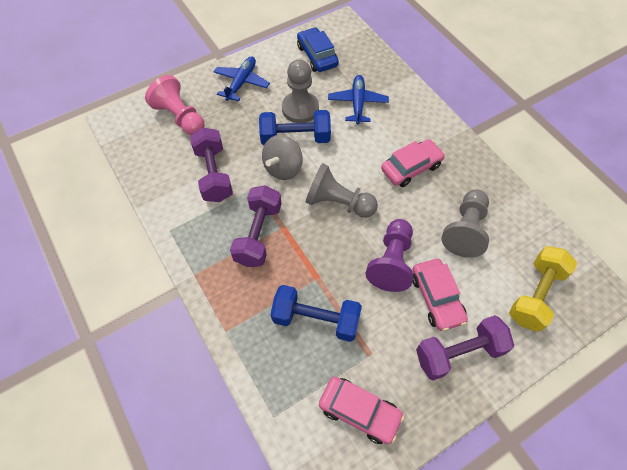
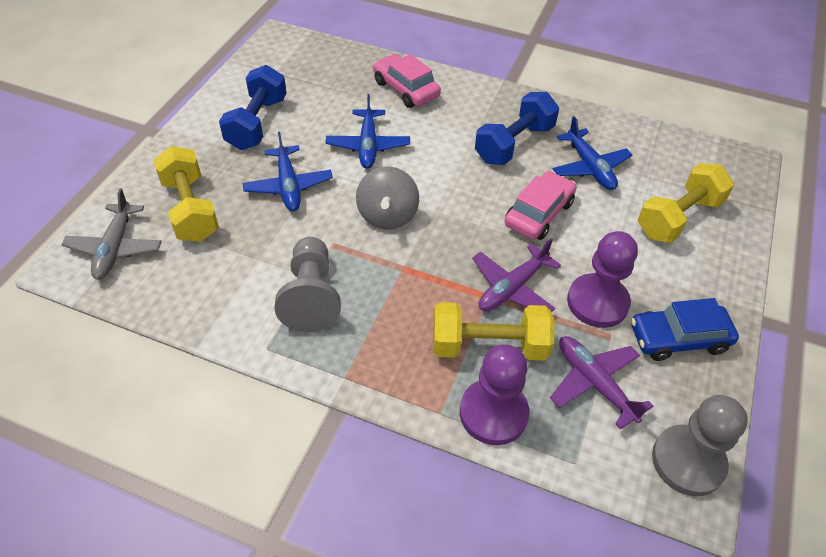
blue plane: 2 -> 3
grey pawn: 3 -> 2
grey plane: 0 -> 1
pink car: 3 -> 2
pink pawn: 1 -> 0
purple dumbbell: 3 -> 0
purple pawn: 1 -> 2
purple plane: 0 -> 2
yellow dumbbell: 1 -> 3

